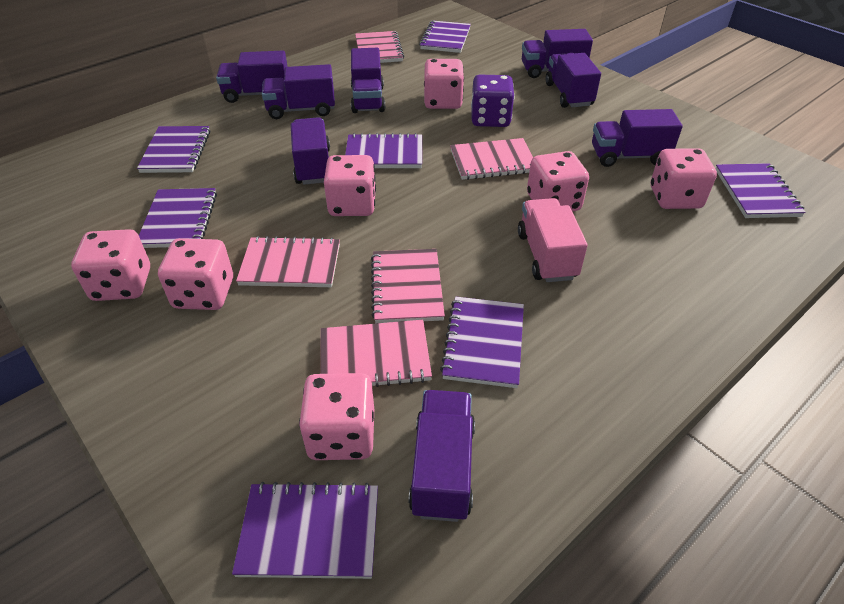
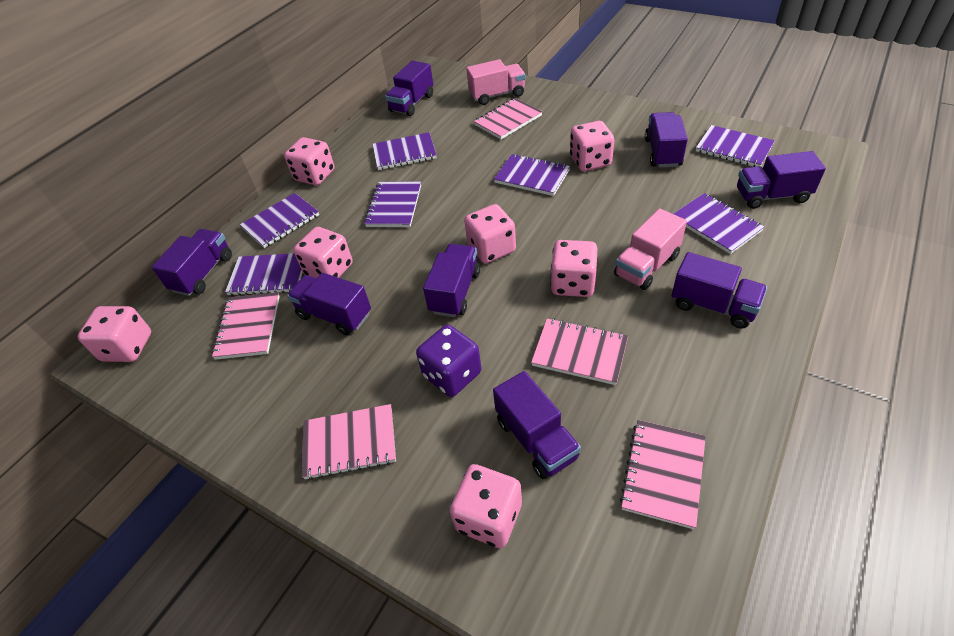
pink truck: 1 -> 2

